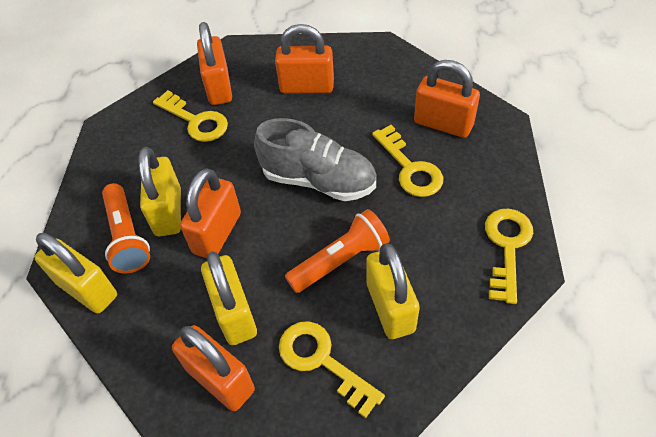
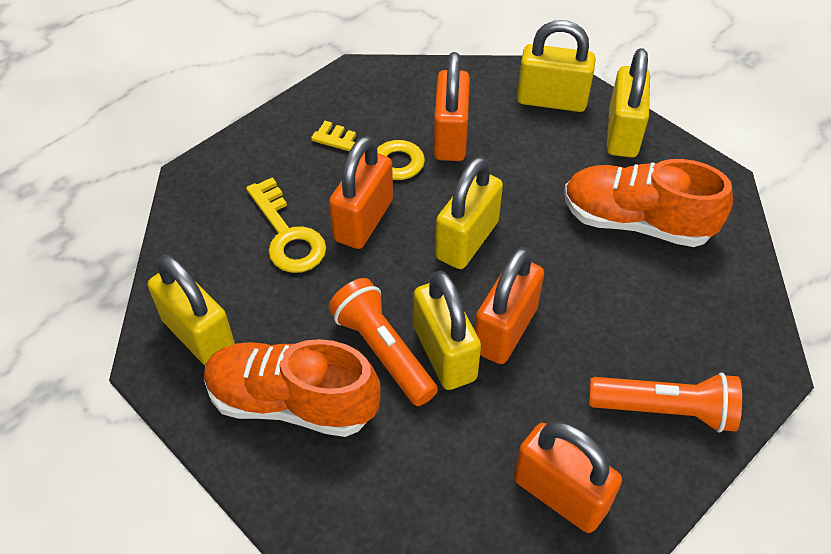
grey shoe: 1 -> 0
orange padlock: 5 -> 4
orange shoe: 0 -> 2
yellow key: 4 -> 2
yellow padlock: 4 -> 5

